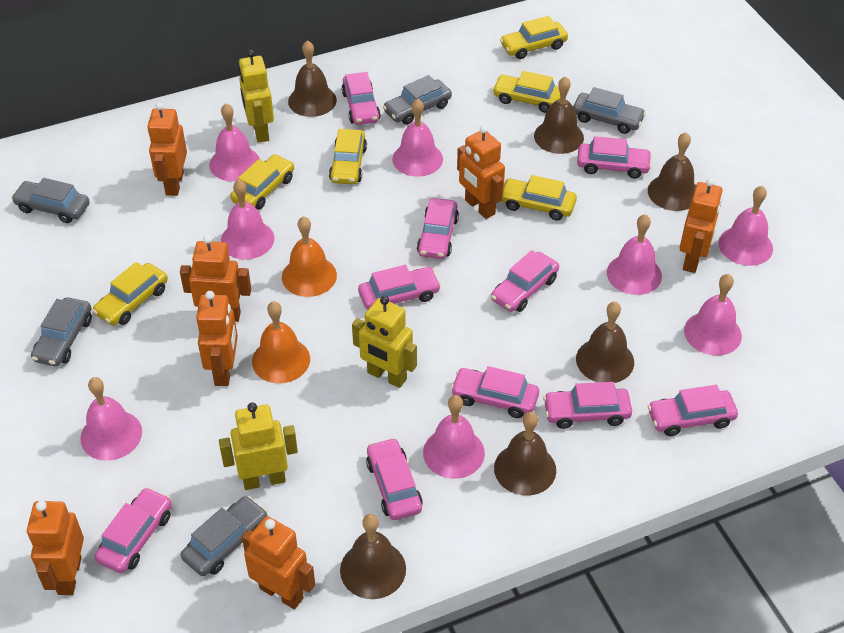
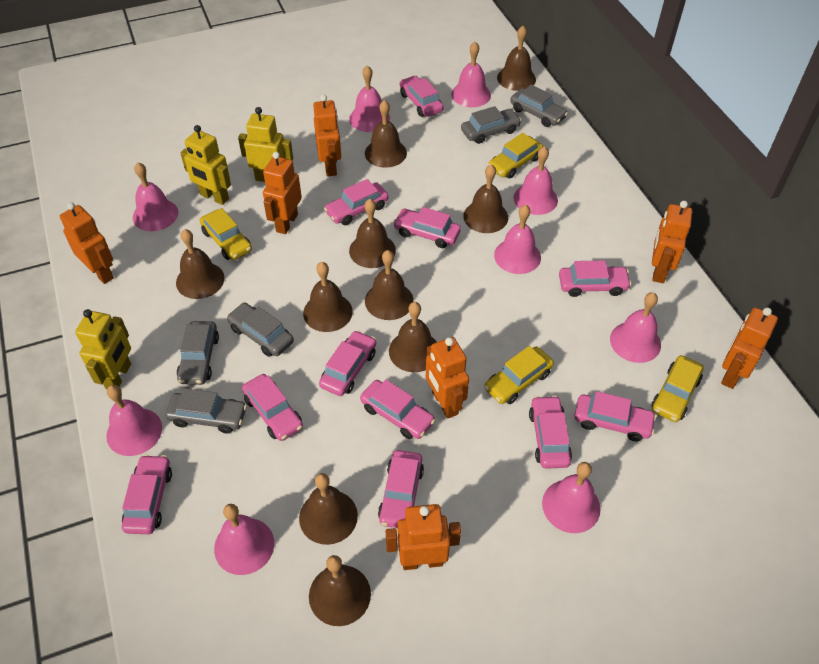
brown bell: 6 -> 10
orange bell: 2 -> 0
pink bell: 8 -> 9
pink car: 10 -> 11
yellow car: 6 -> 4

